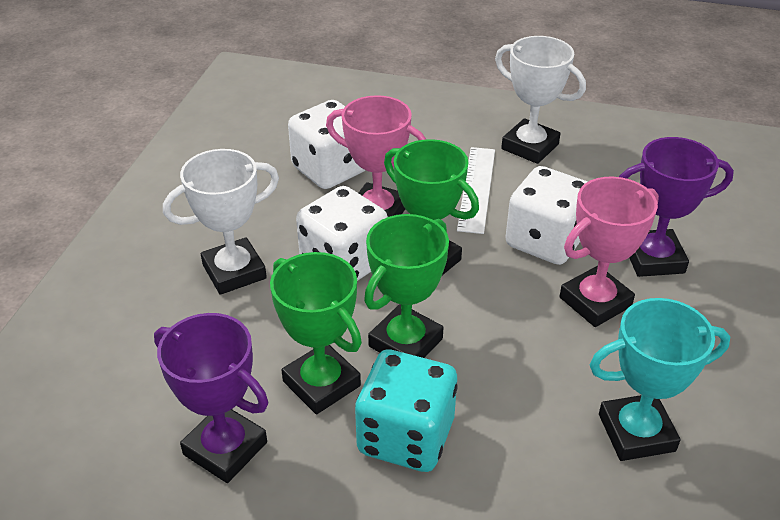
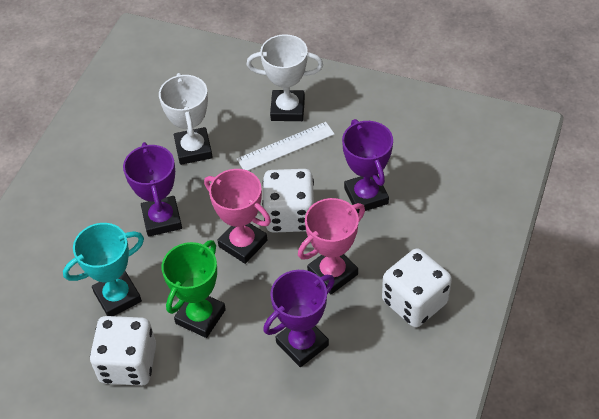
green trophy: 3 -> 1
purple trophy: 2 -> 3
turquoise dice: 1 -> 0

